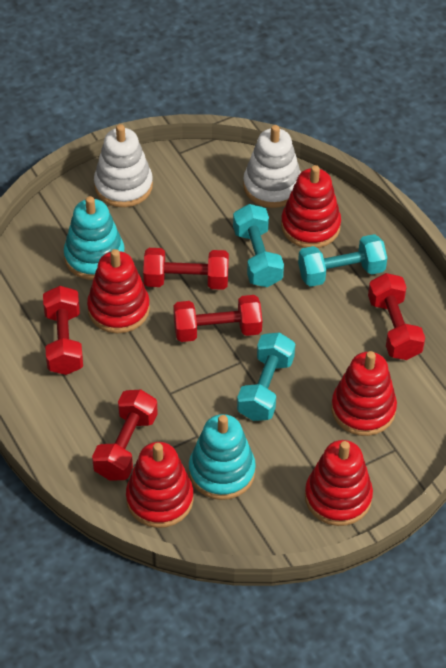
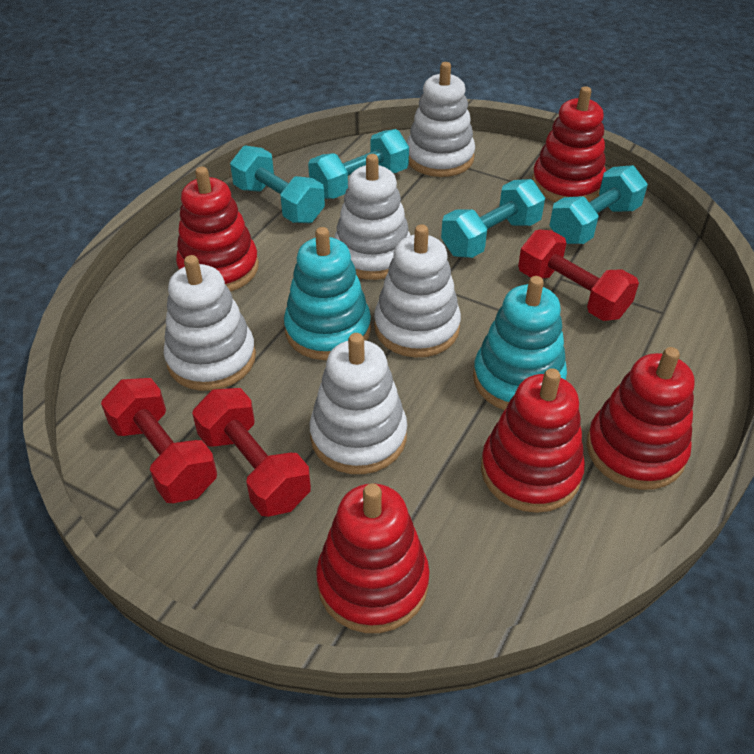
red dumbbell: 5 -> 3
turquoise dumbbell: 3 -> 4
white stacking toy: 2 -> 5

